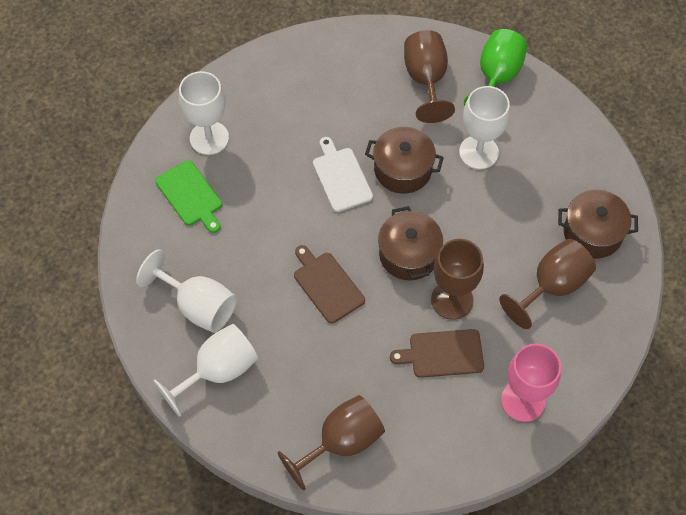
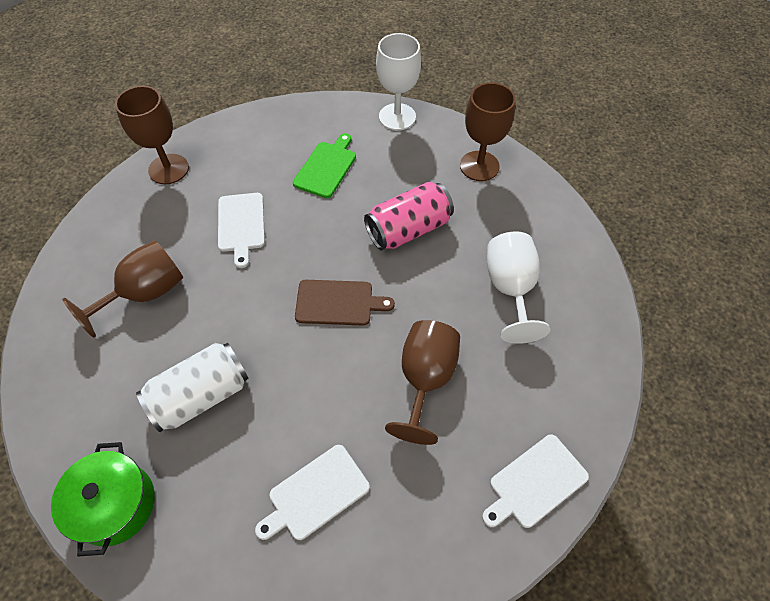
brown cutting board: 2 -> 1
brown pot: 3 -> 0
green goblet: 1 -> 0
green pot: 0 -> 1
pink can: 0 -> 1
pink goblet: 1 -> 0
white can: 0 -> 1
white cutting board: 1 -> 3
white goblet: 4 -> 2

